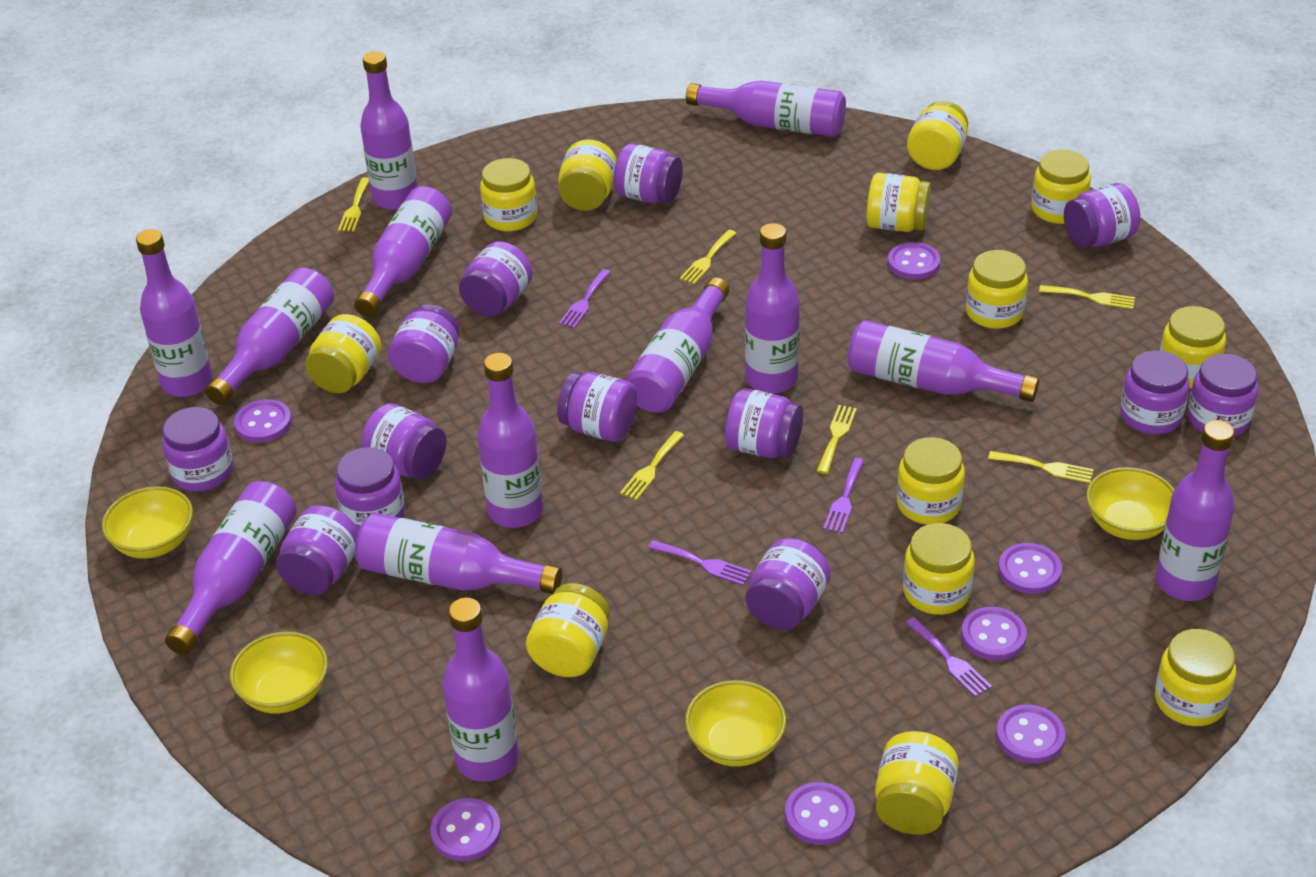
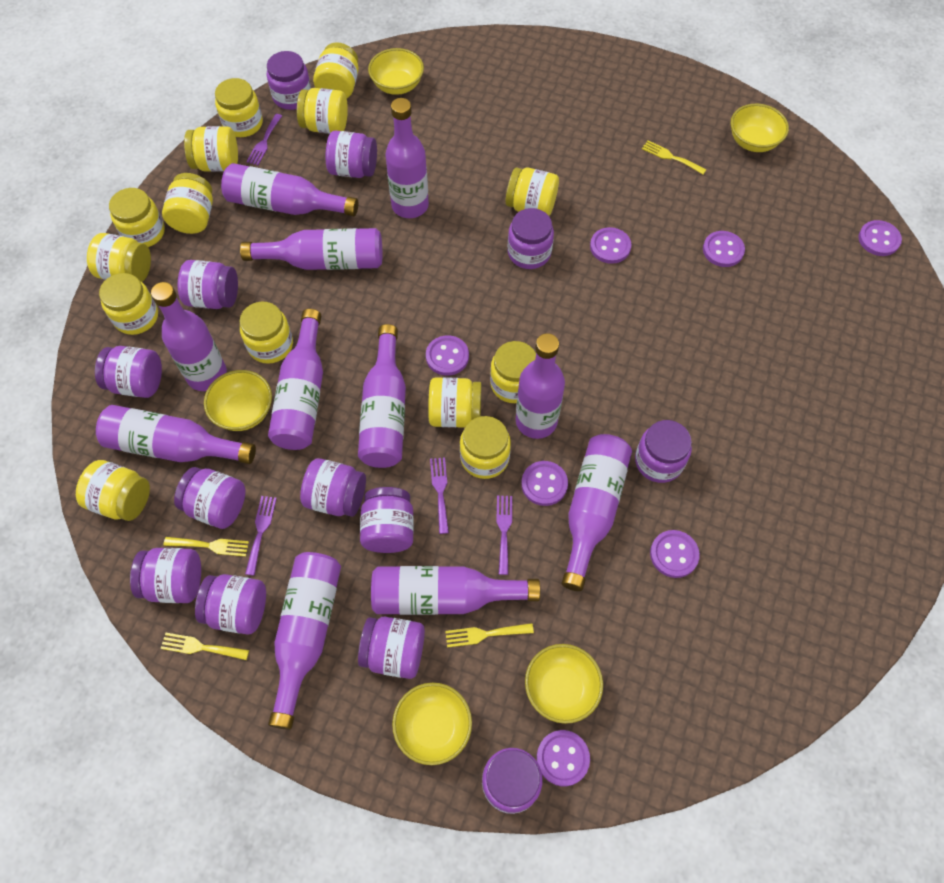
purple bottle: 13 -> 11
yellow bowl: 4 -> 5
yellow fork: 6 -> 4
yellow jar: 13 -> 14

